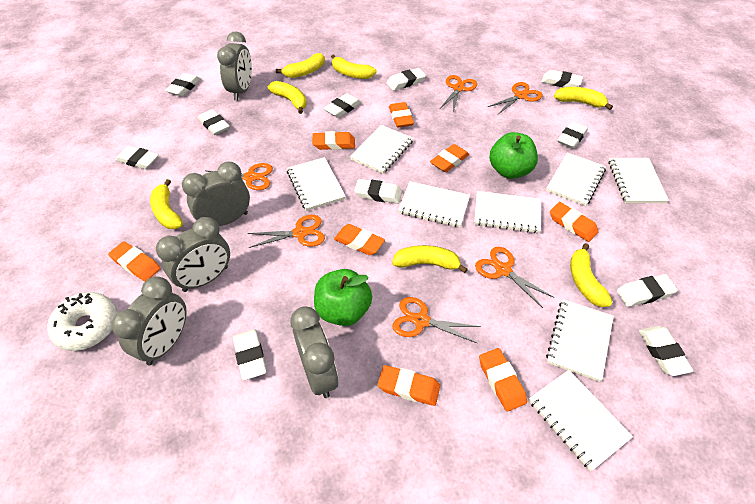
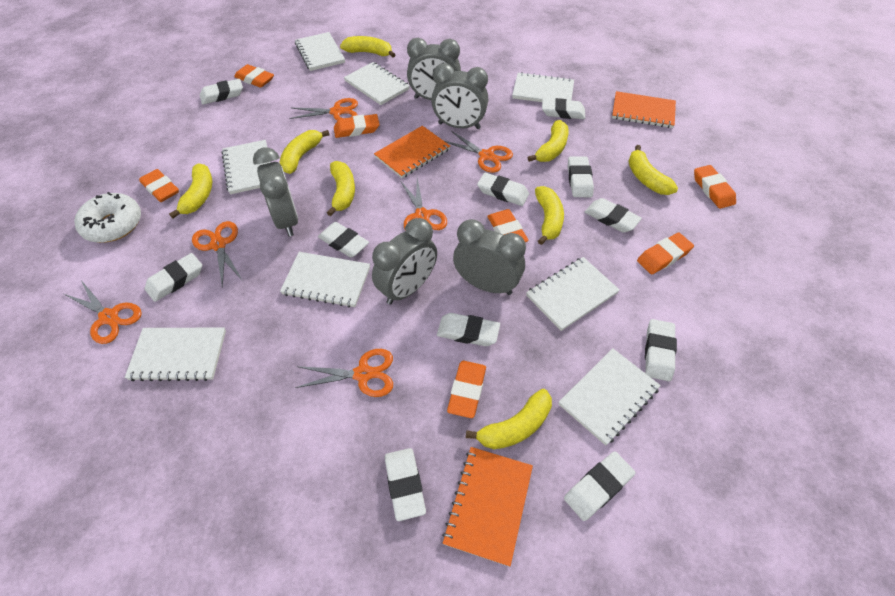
green apple: 2 -> 0
orange eraser: 8 -> 7
orange notebook: 0 -> 3
yellow banana: 7 -> 8

